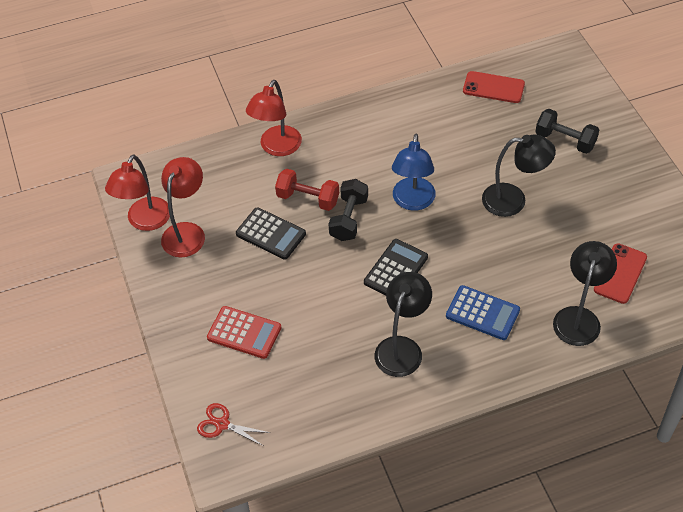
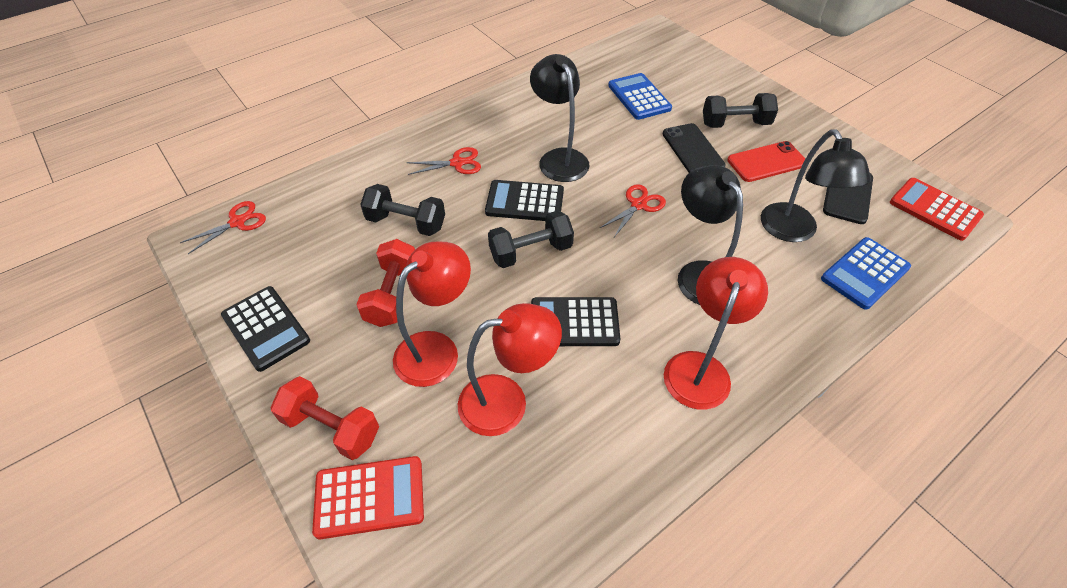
black calculator: 2 -> 3
black dumbbell: 2 -> 3
black phone: 0 -> 2
blue calculator: 1 -> 2
blue lamp: 1 -> 0
red calculator: 1 -> 2
red dumbbell: 1 -> 2
red phone: 2 -> 1
red scissors: 1 -> 3

